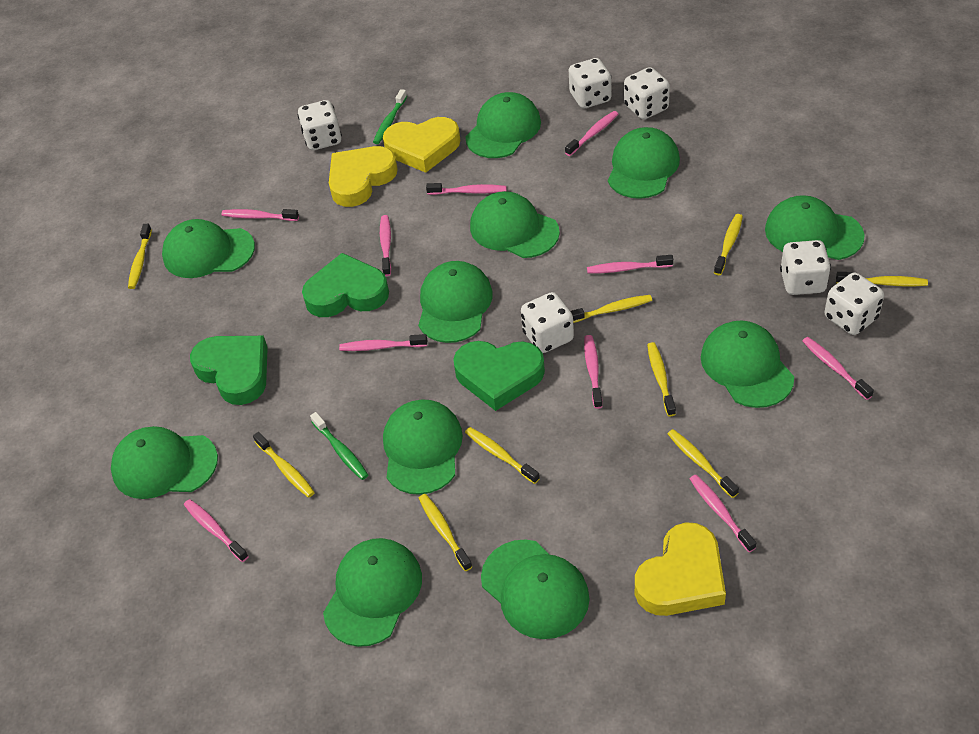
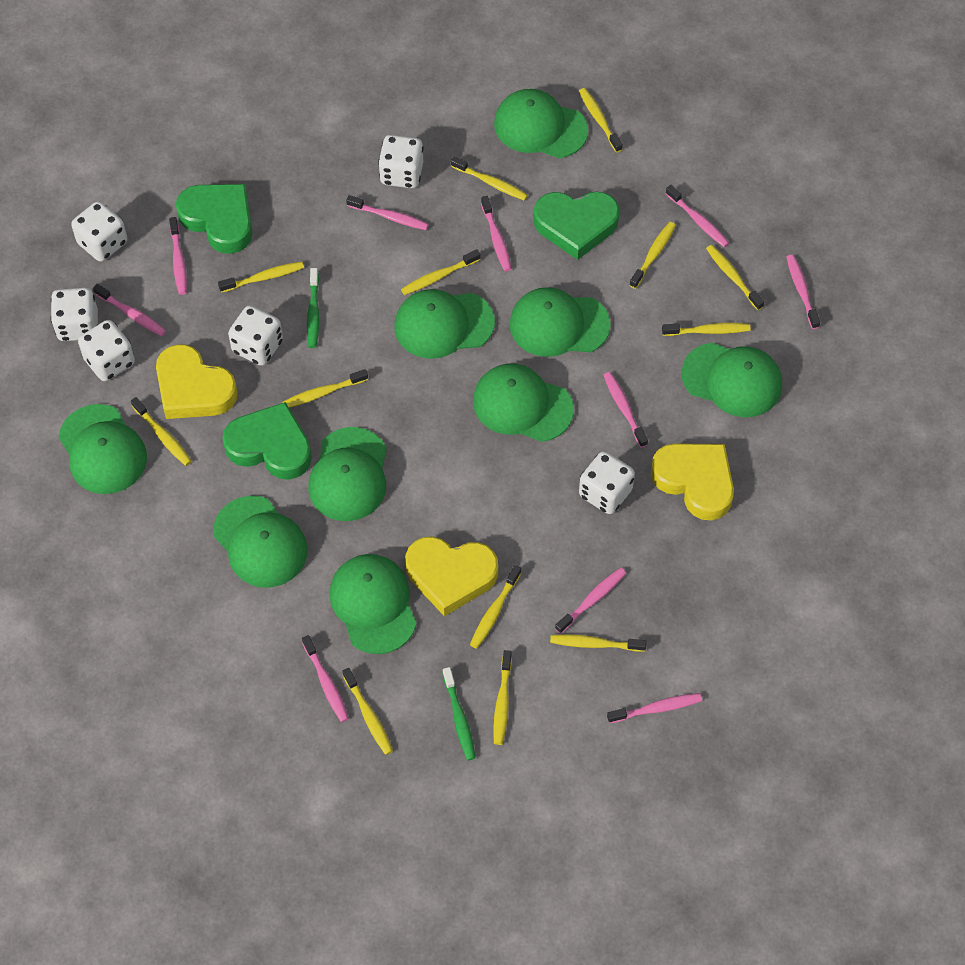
green cap: 11 -> 9
yellow toothbrush: 9 -> 13

